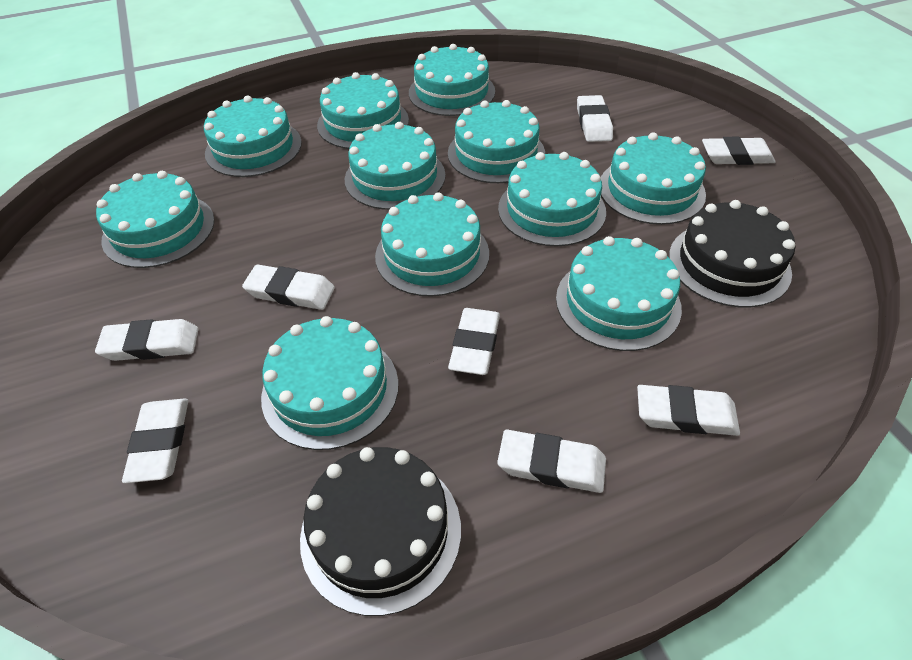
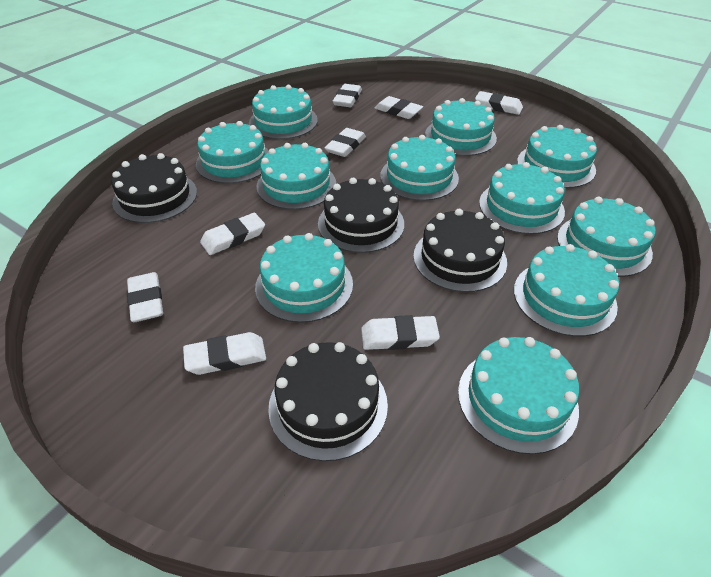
black cake: 2 -> 4

